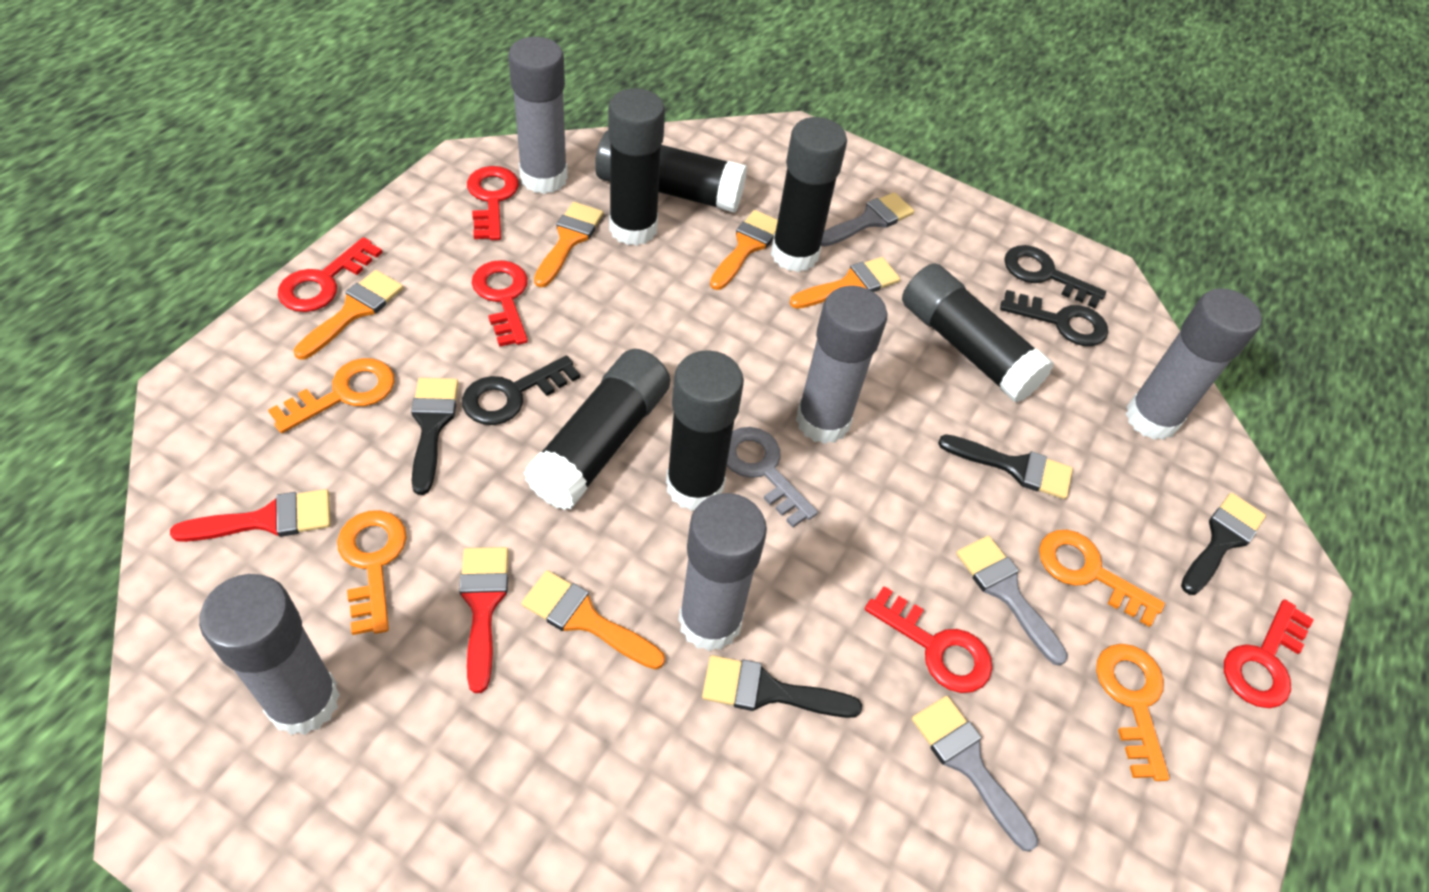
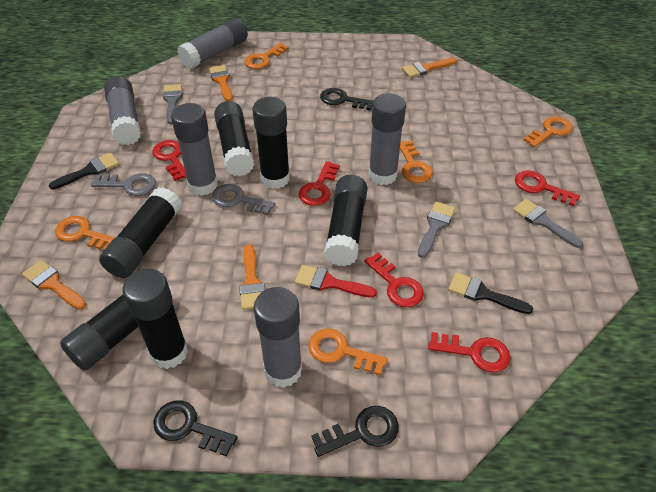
black brush: 4 -> 2
grey key: 1 -> 2
orange brush: 5 -> 4
orange key: 4 -> 5
red brush: 2 -> 1

